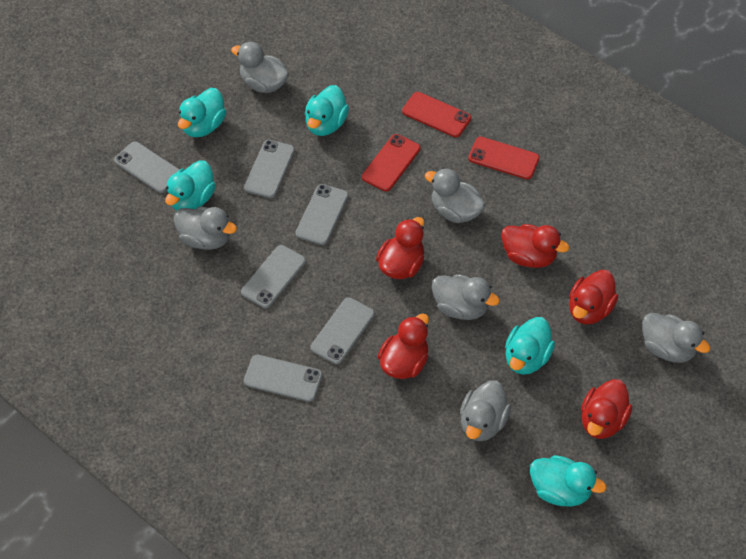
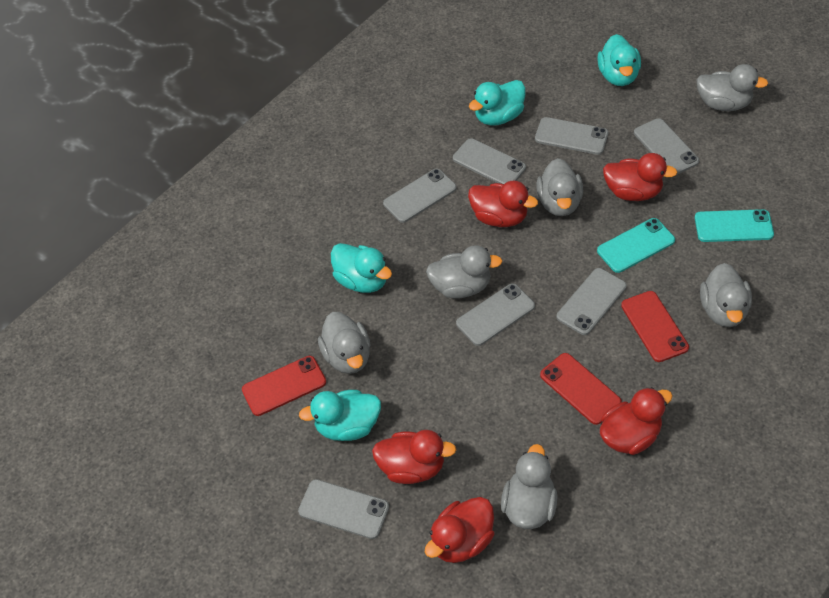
grey phone: 6 -> 7
turquoise duck: 5 -> 4
turquoise phone: 0 -> 2

